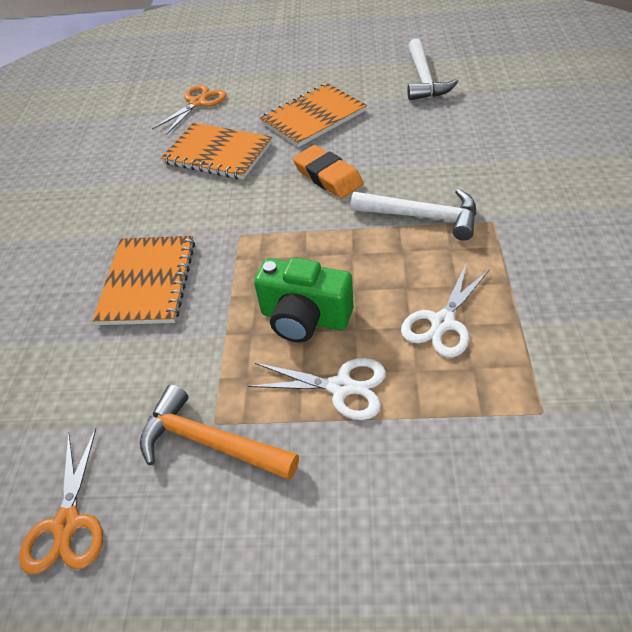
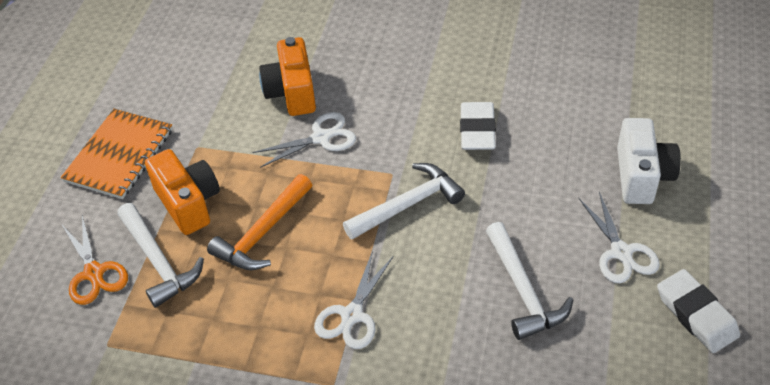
green camera: 1 -> 0
orange camera: 0 -> 2
orange eraser: 1 -> 0
orange notebook: 3 -> 1
orange scissors: 2 -> 1
white camera: 0 -> 1
white eraser: 0 -> 2
white hammer: 2 -> 3
white scissors: 2 -> 3

